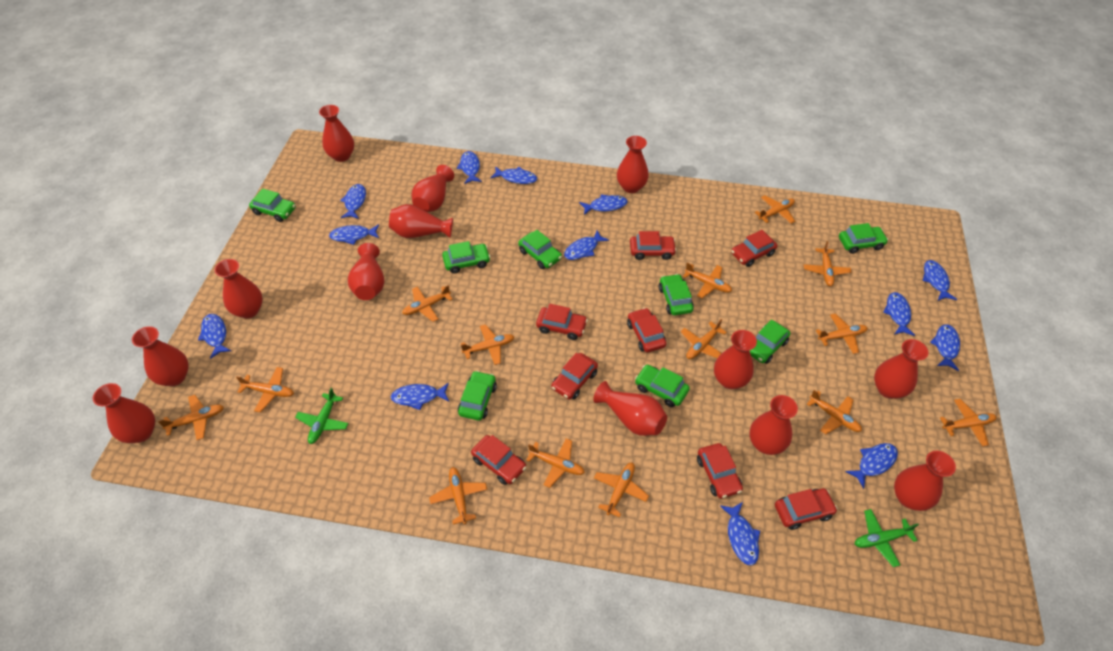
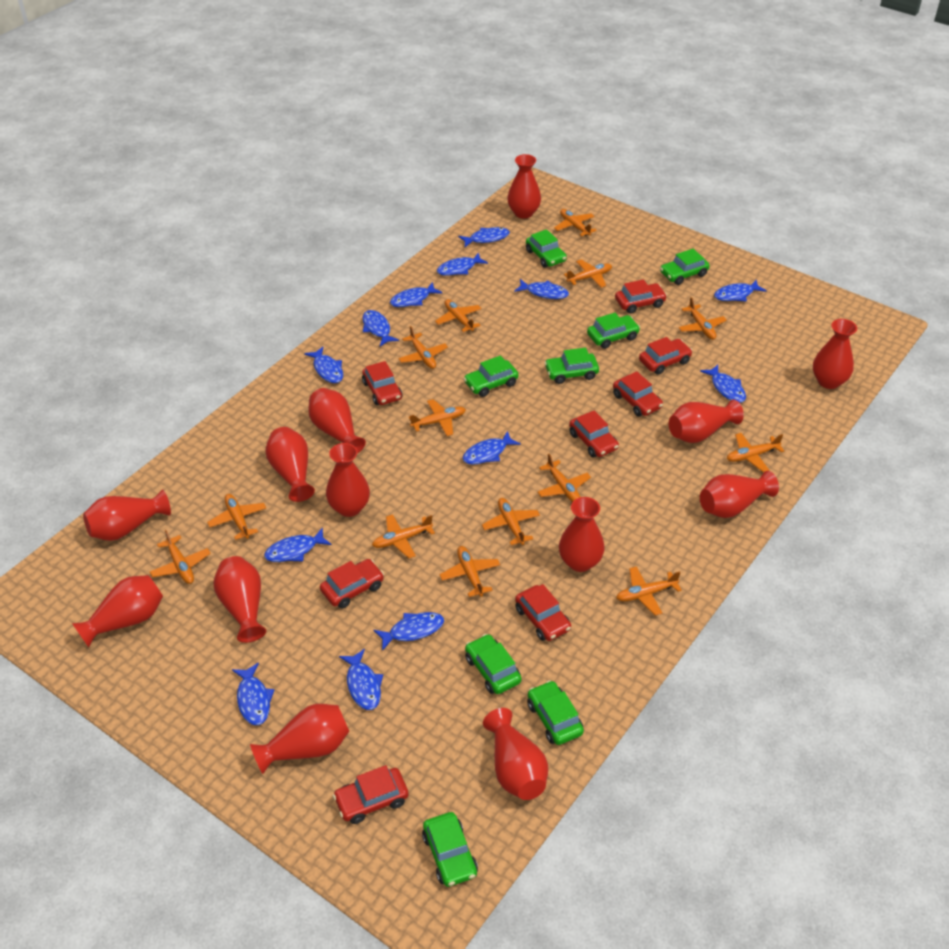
green plane: 2 -> 0

